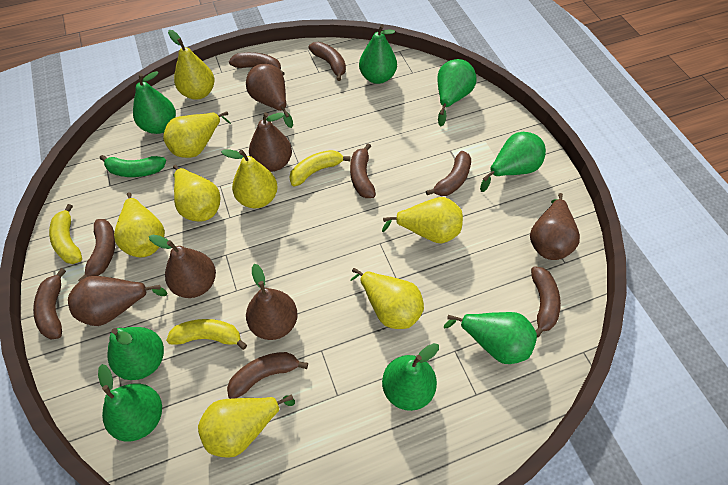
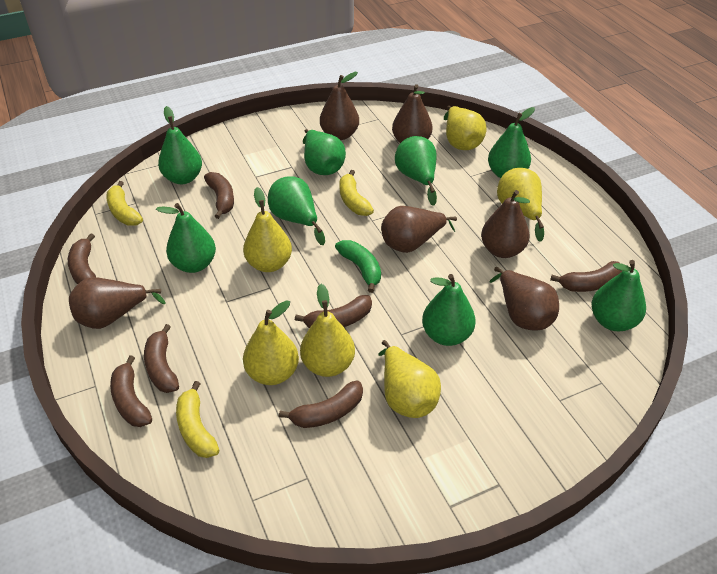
brown banana: 8 -> 7
yellow pear: 8 -> 6

